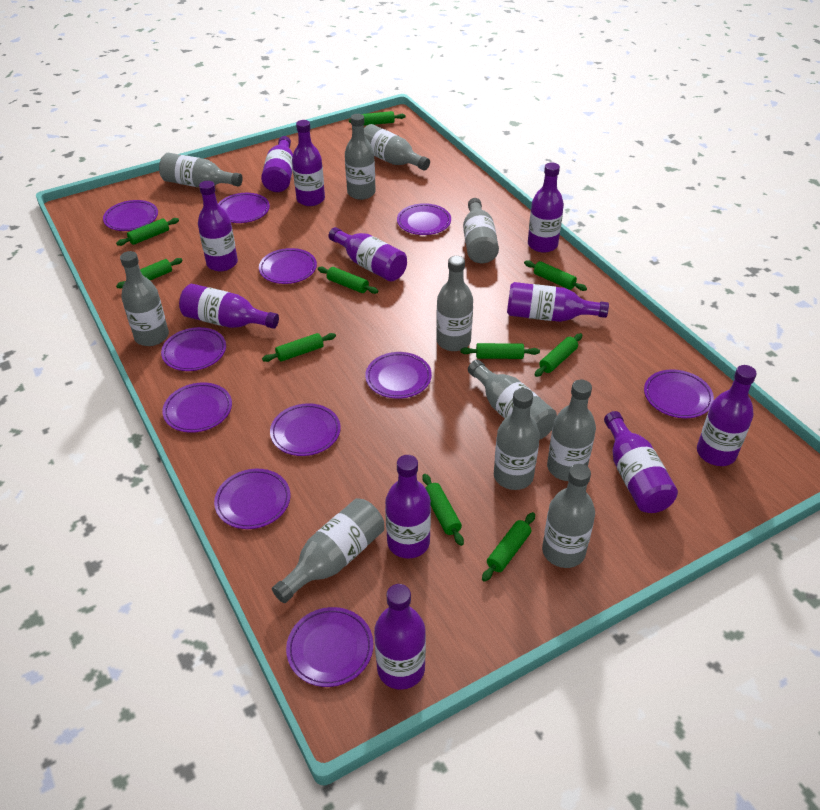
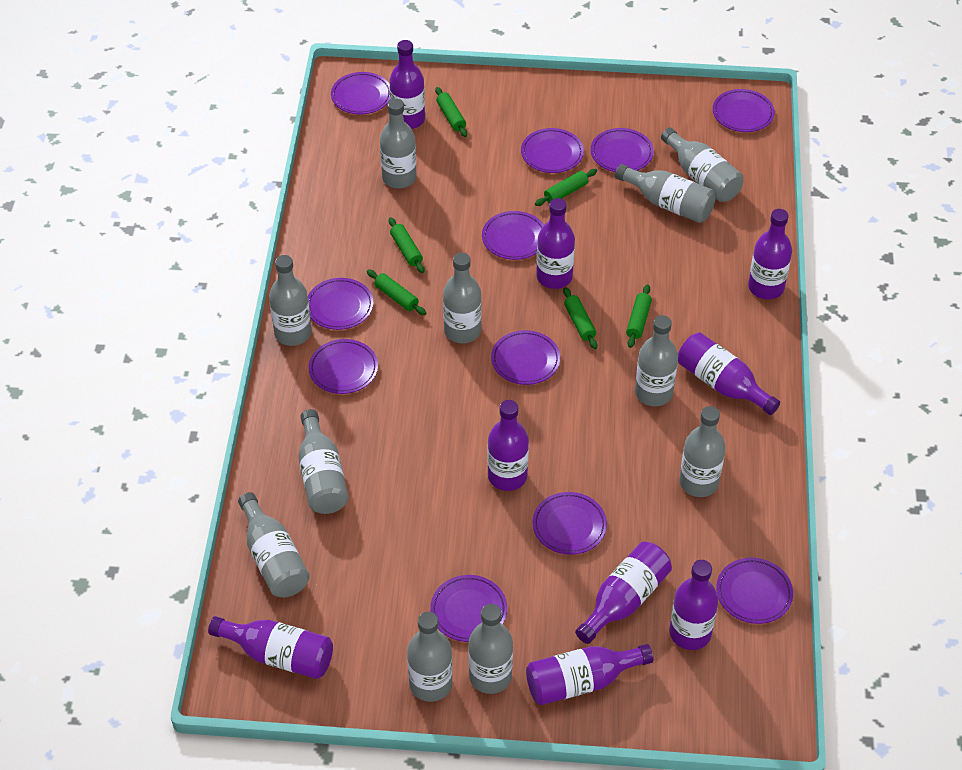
green rolling pin: 10 -> 6
purple bottle: 11 -> 9

